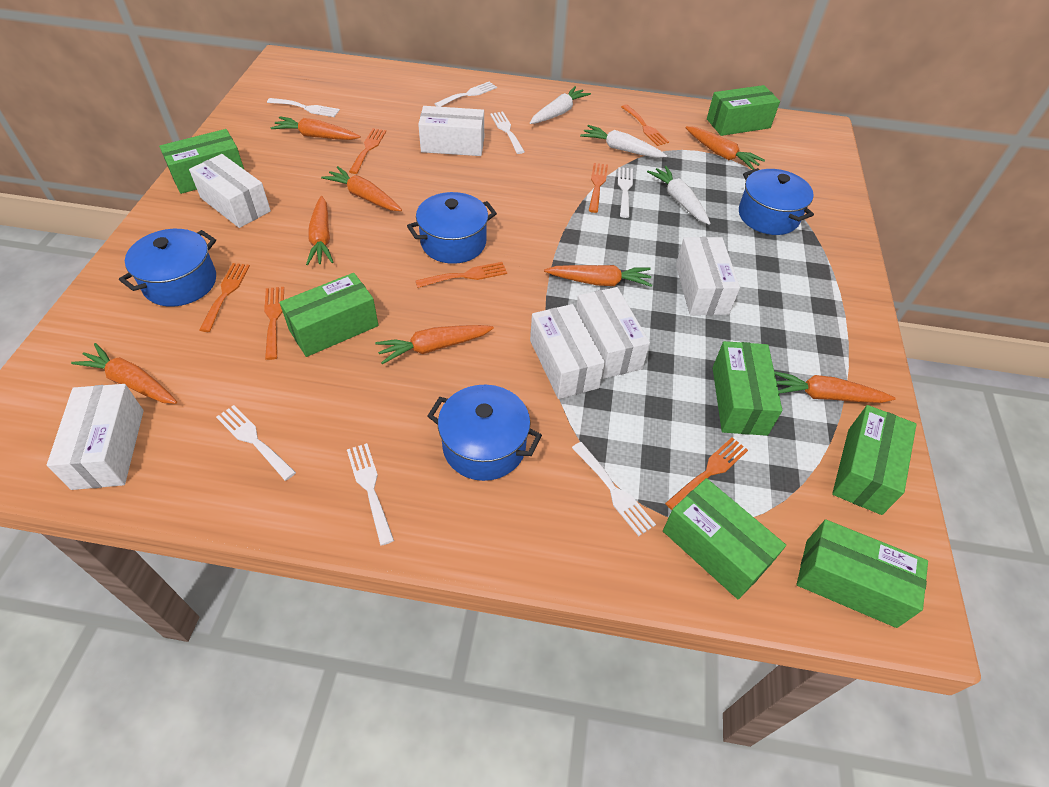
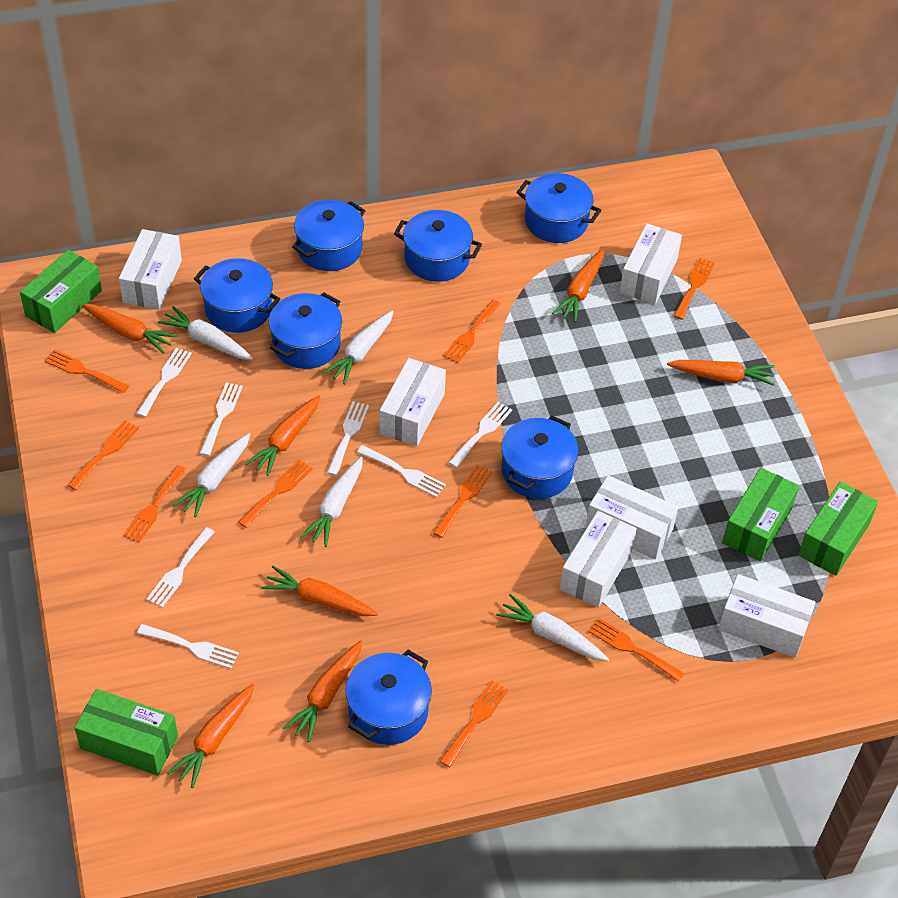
blue pot: 4 -> 7
green box: 7 -> 4
orange carrot: 8 -> 7
orange fork: 7 -> 9
white carrot: 3 -> 5

